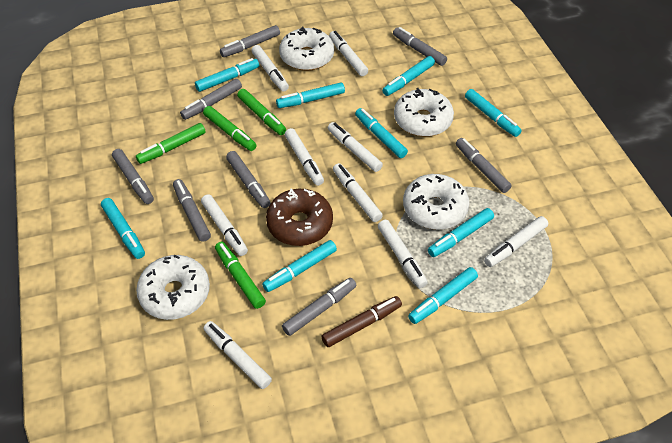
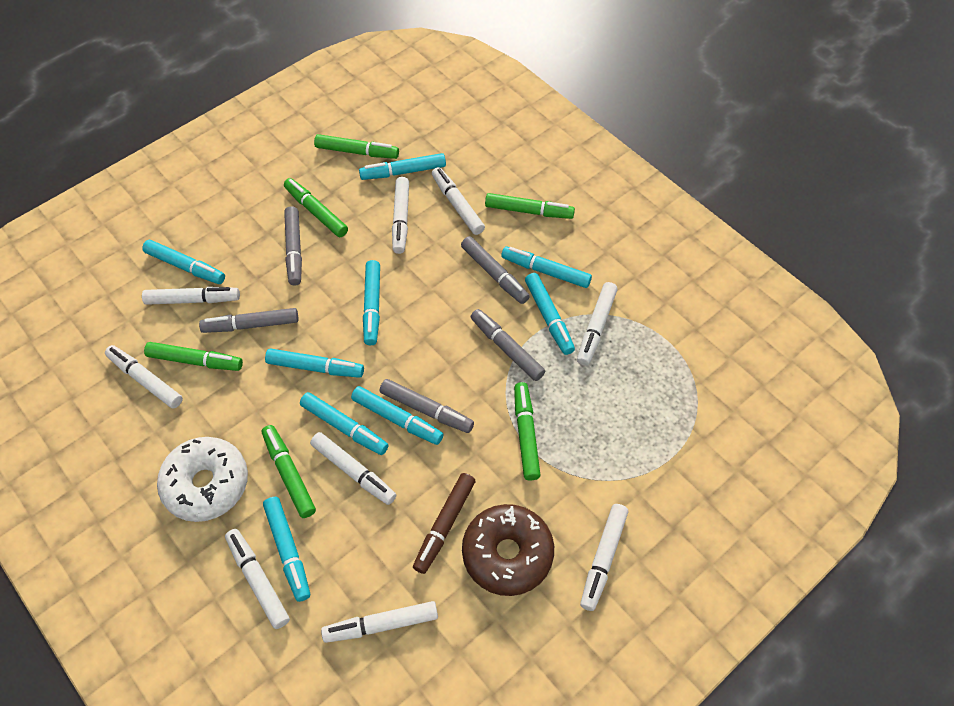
green marker: 4 -> 6
grey marker: 8 -> 5
white donut: 4 -> 1

